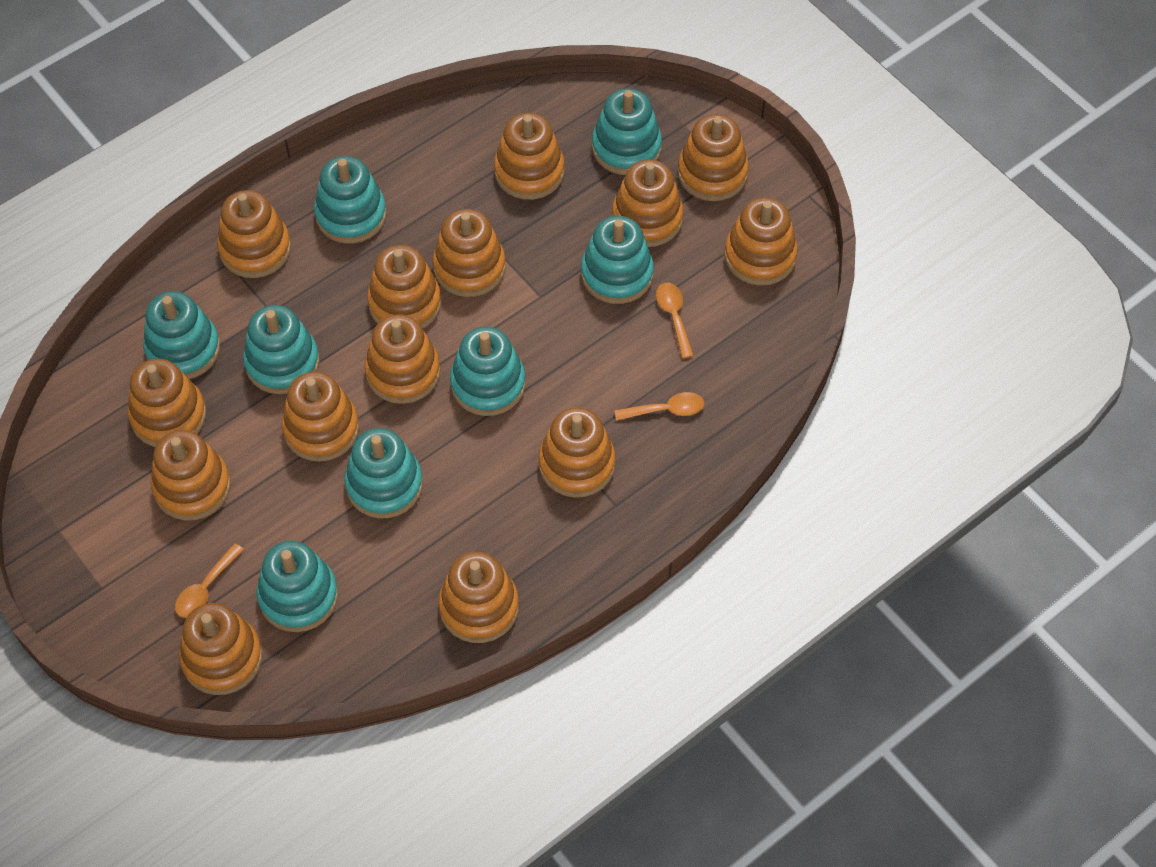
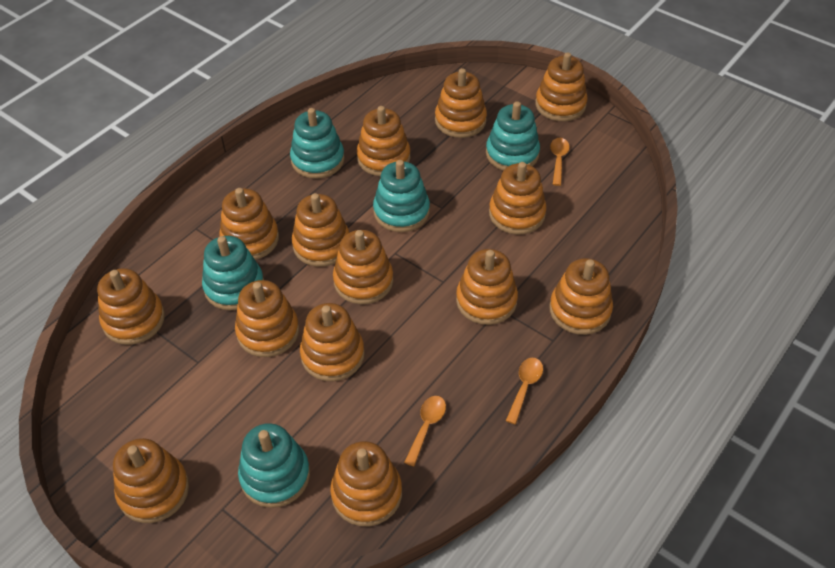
turquoise stacking toy: 8 -> 5

